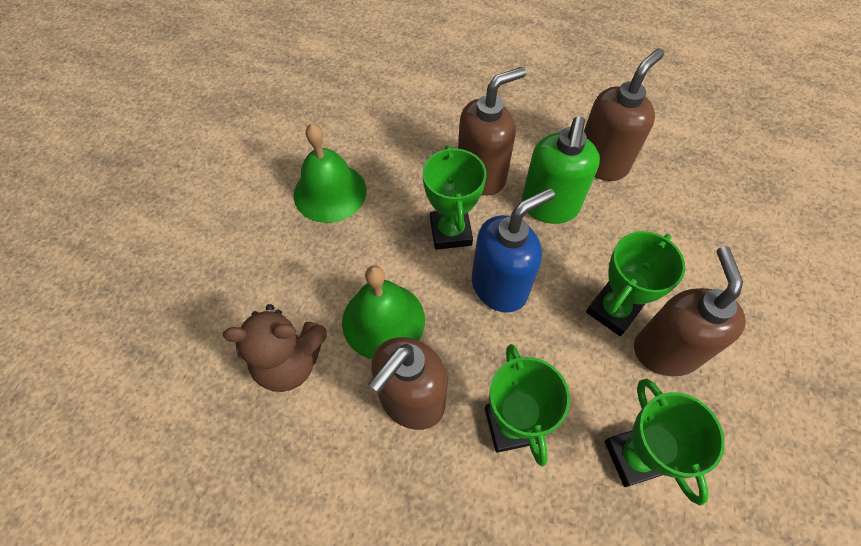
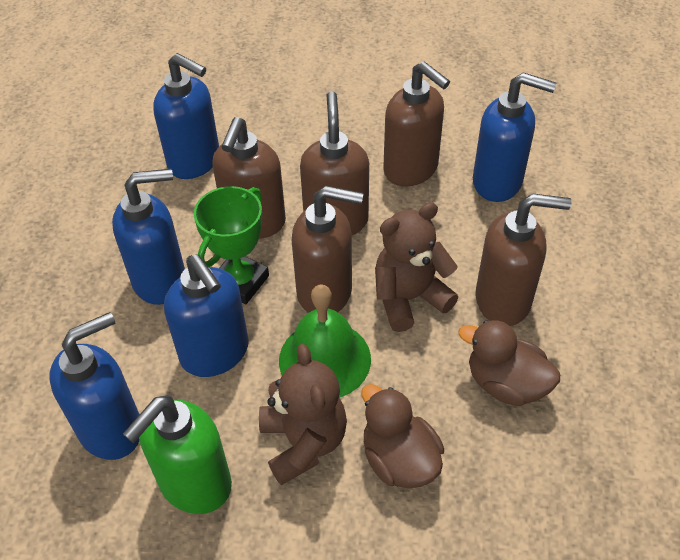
blue soap dispenser: 1 -> 5
brown duck: 0 -> 2
brown soap dispenser: 4 -> 5
brown teddy bear: 1 -> 2
green bell: 2 -> 1
green trophy: 4 -> 1

